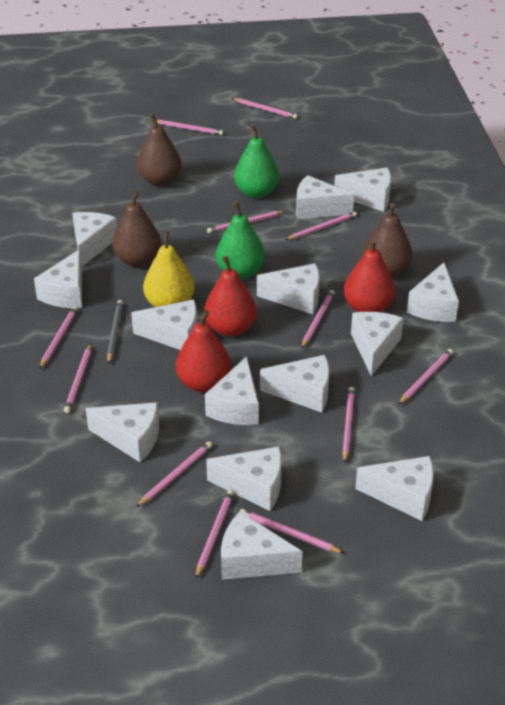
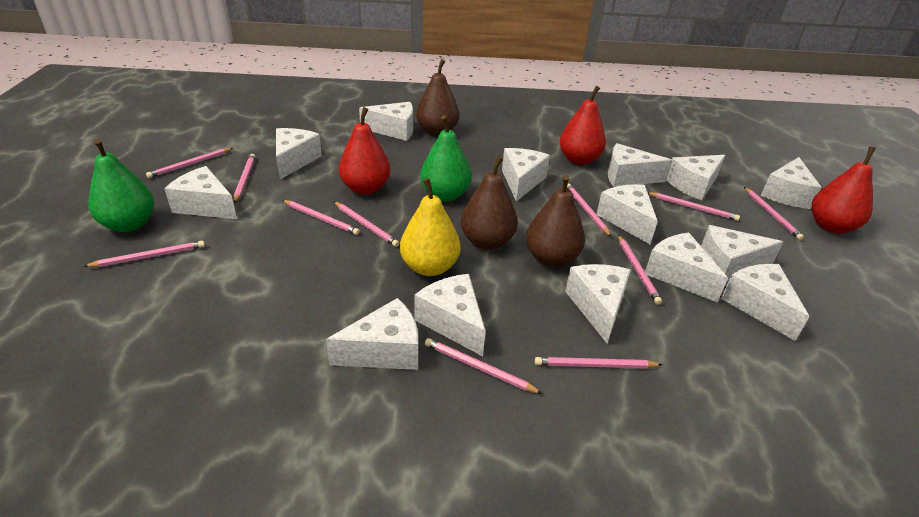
grey pencil: 1 -> 0
pink pencil: 12 -> 11

